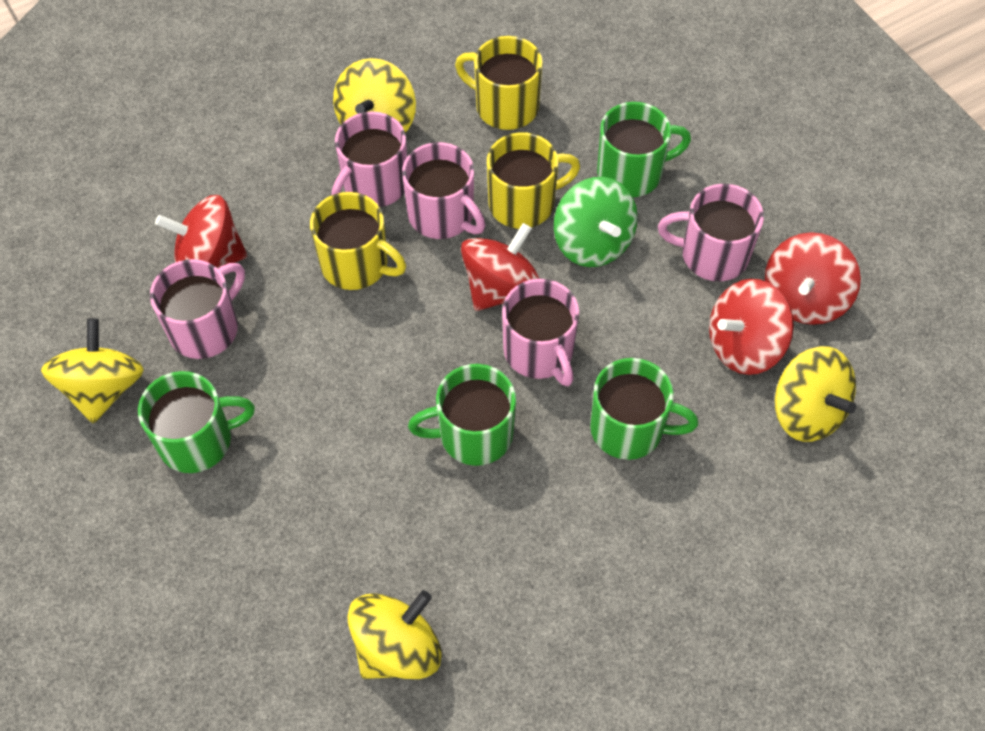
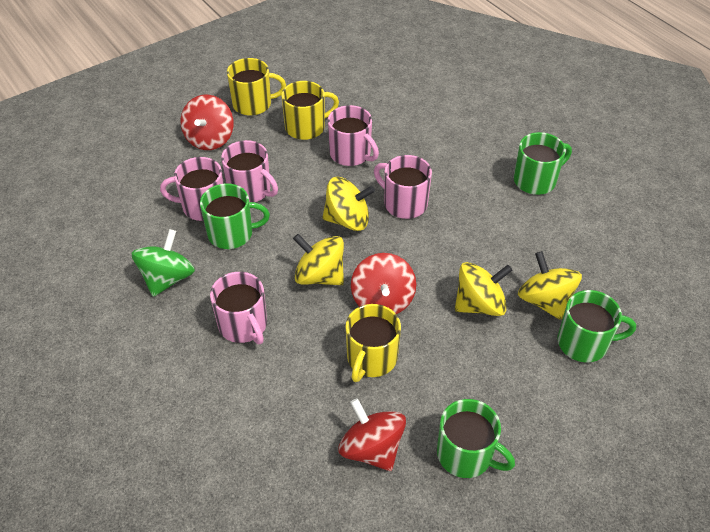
red spinning top: 4 -> 3

